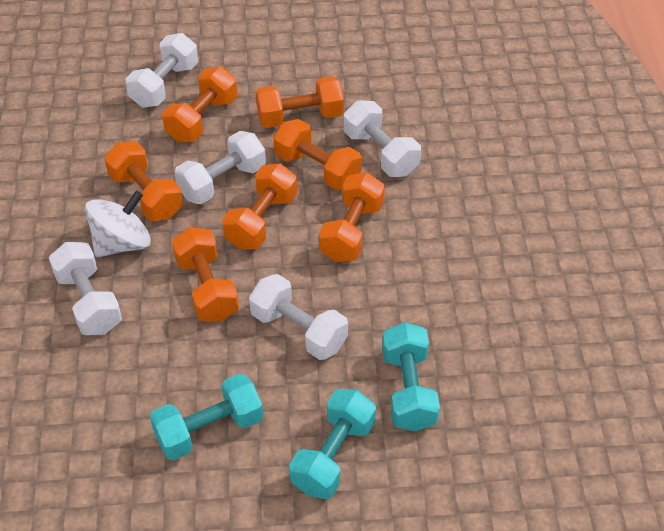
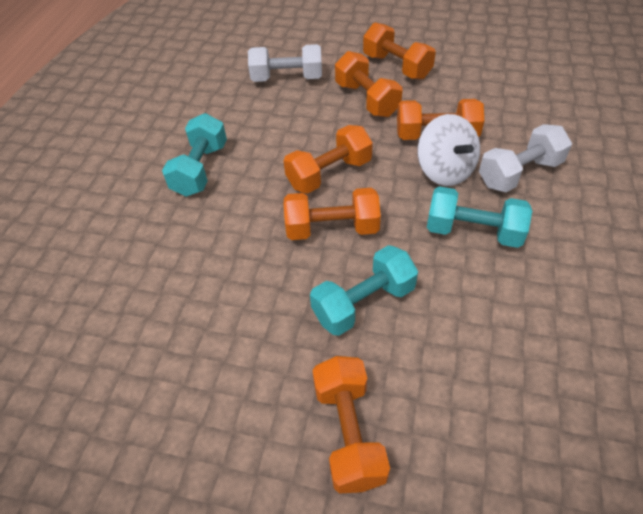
orange dumbbell: 7 -> 6
white dumbbell: 5 -> 2

